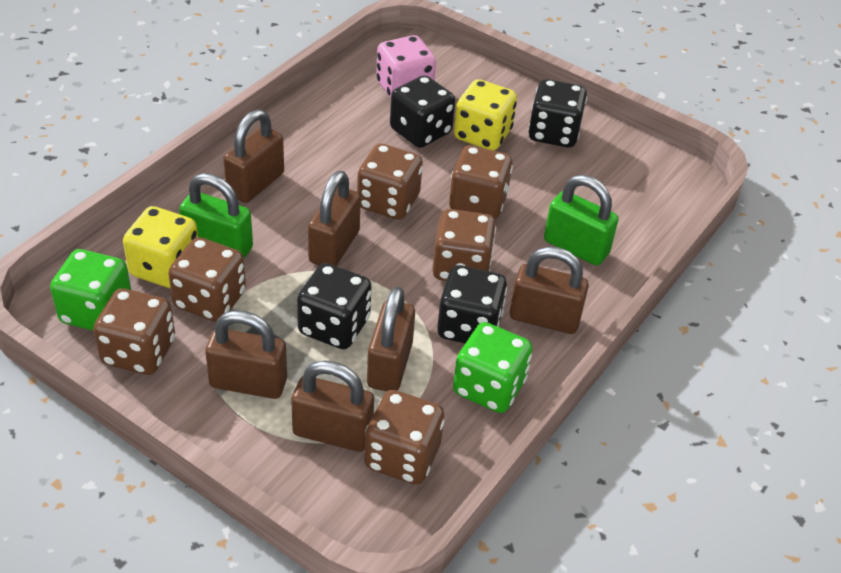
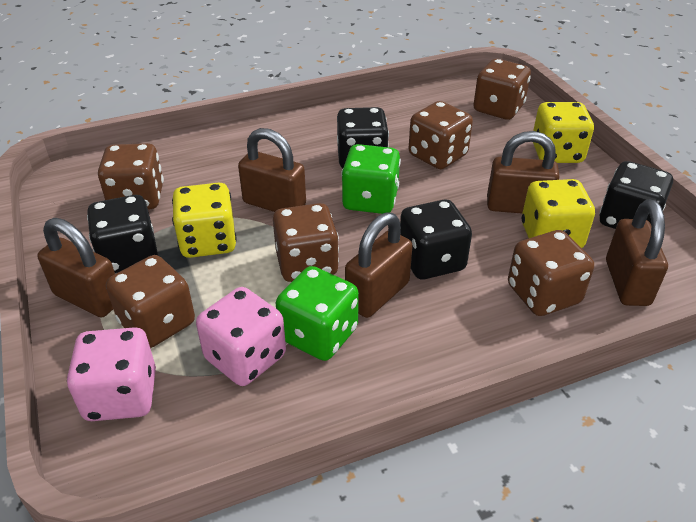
brown padlock: 6 -> 5
green padlock: 2 -> 0
pink dice: 1 -> 2
yellow dice: 2 -> 3

